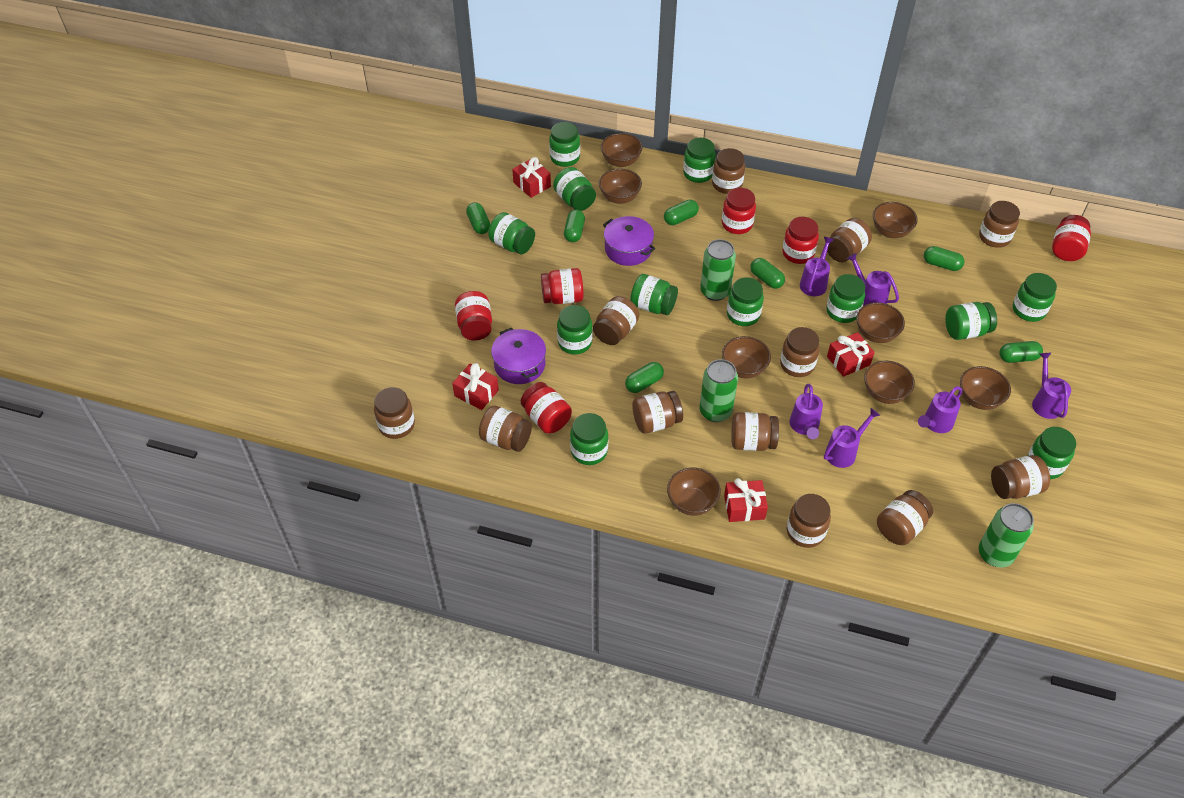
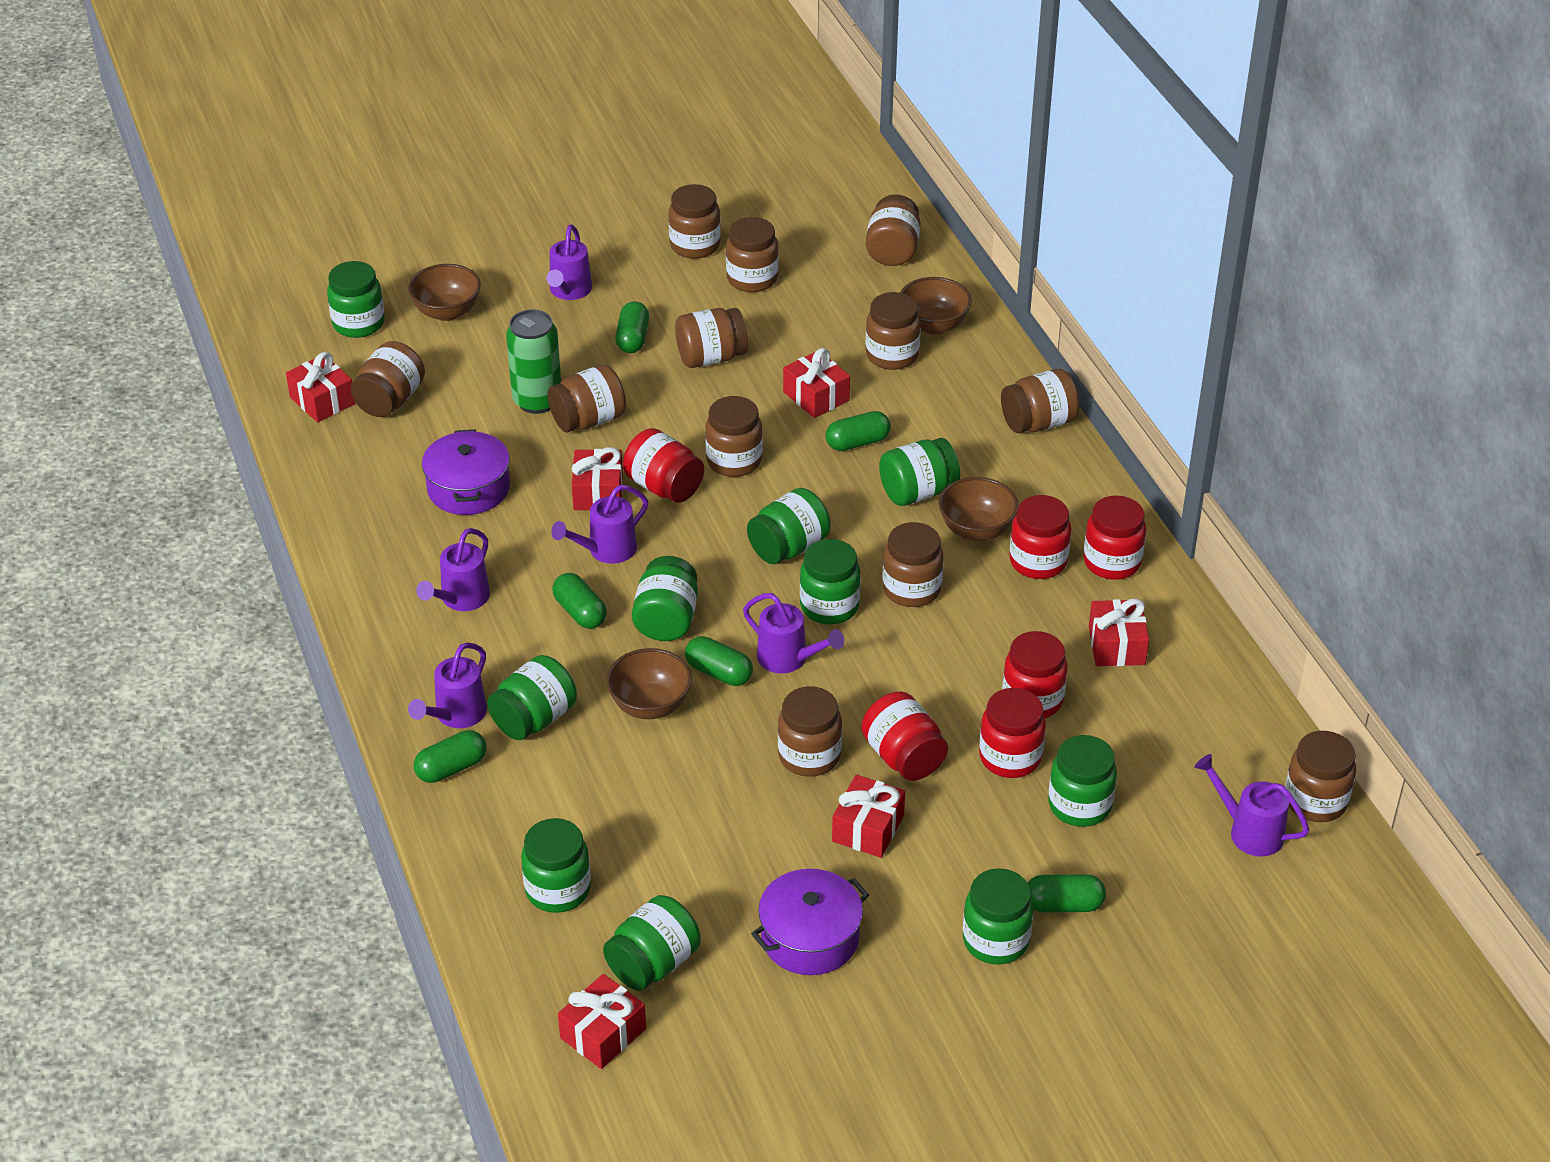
brown bowl: 8 -> 4
green can: 3 -> 1
green capsule: 7 -> 6
green jar: 12 -> 10
red gift: 4 -> 6

